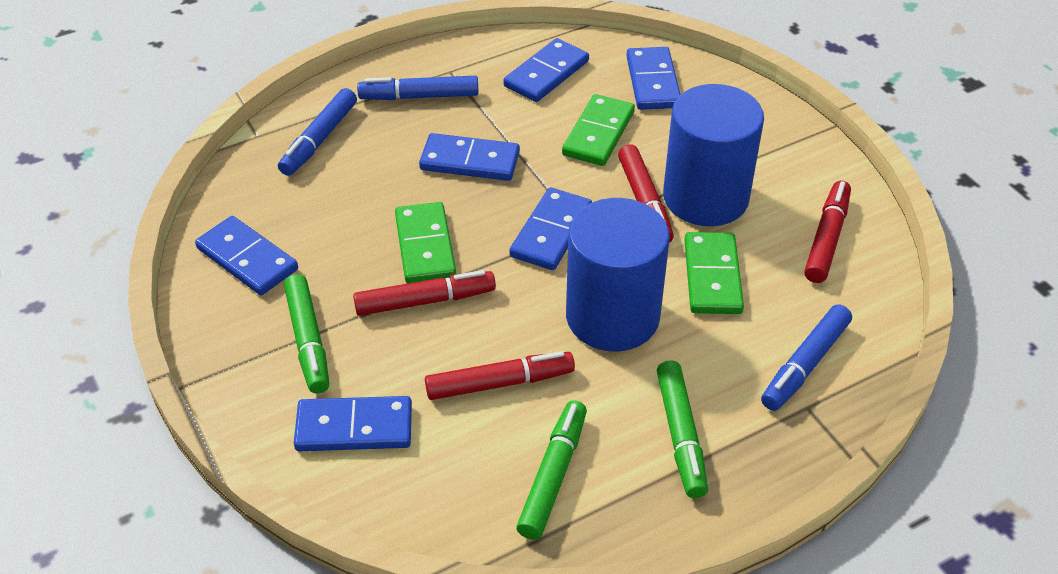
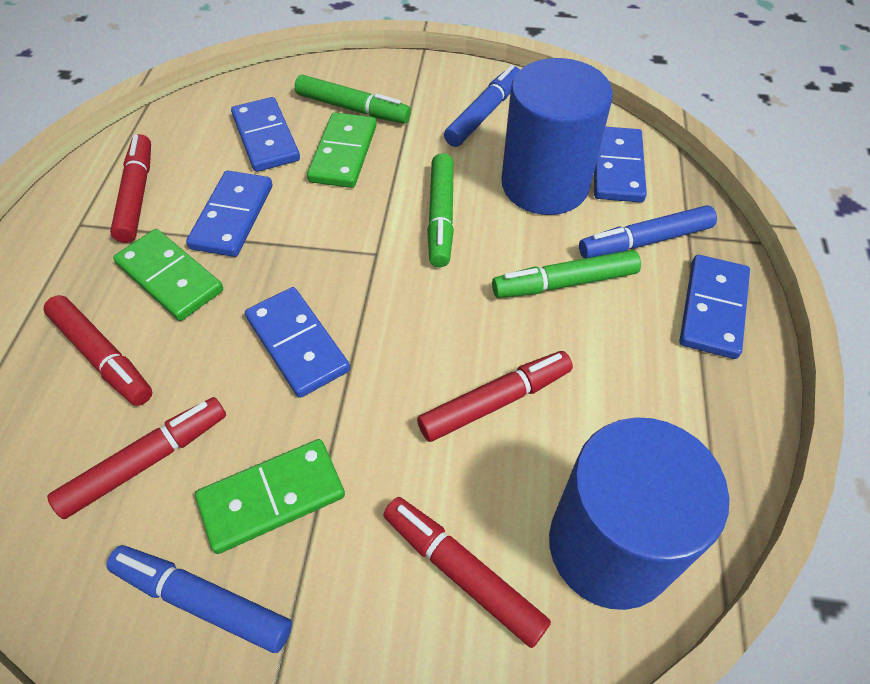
blue domino: 6 -> 5
red marker: 4 -> 5

